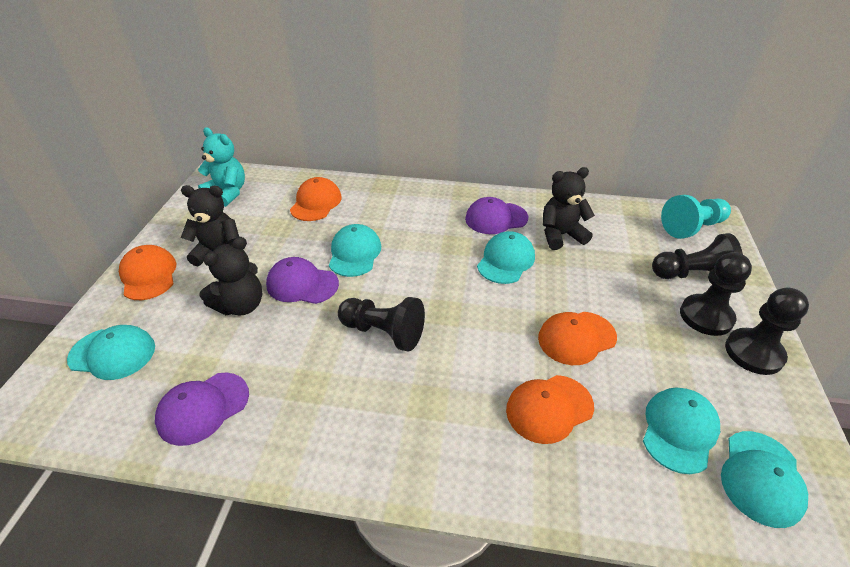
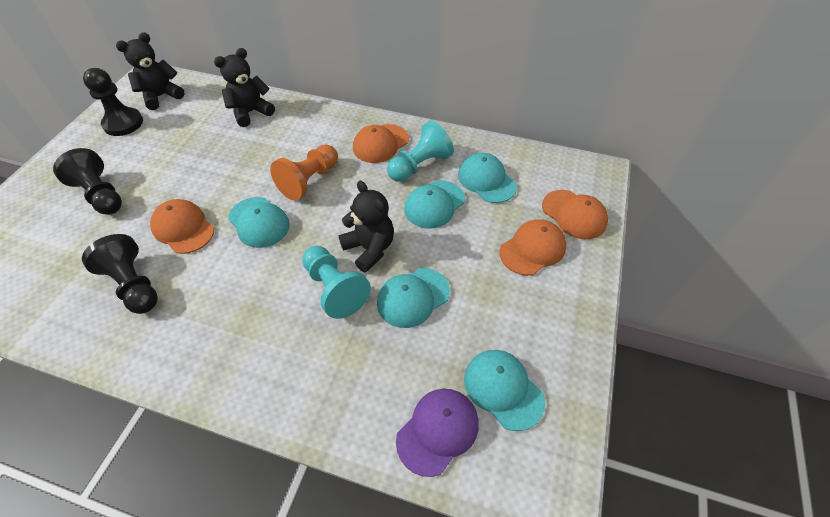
black pawn: 4 -> 3
orange pawn: 0 -> 1
purple cap: 3 -> 1
turquoise pawn: 1 -> 2
turquoise teddy bear: 1 -> 0

